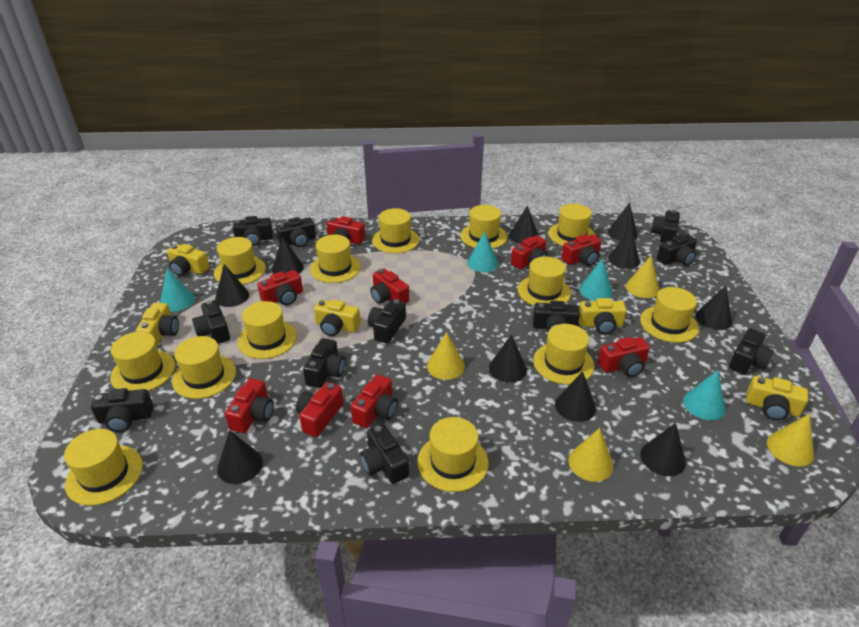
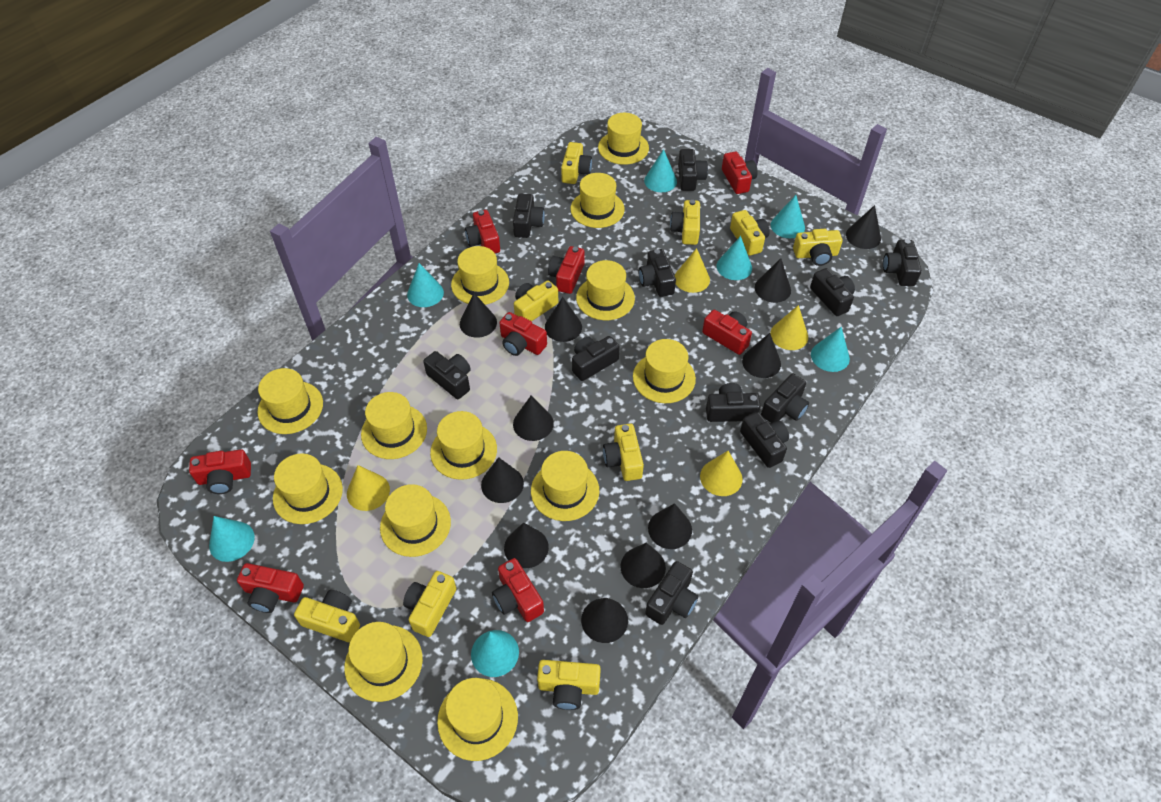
black cone: 10 -> 11
red camera: 9 -> 8
turquoise cone: 4 -> 7
yellow camera: 5 -> 9

